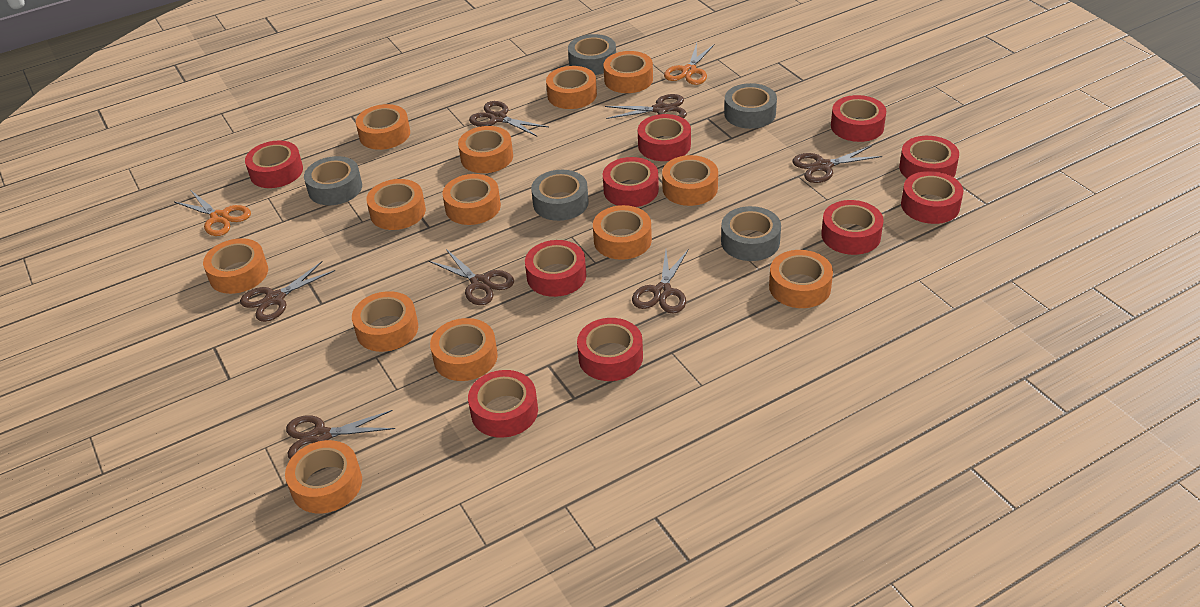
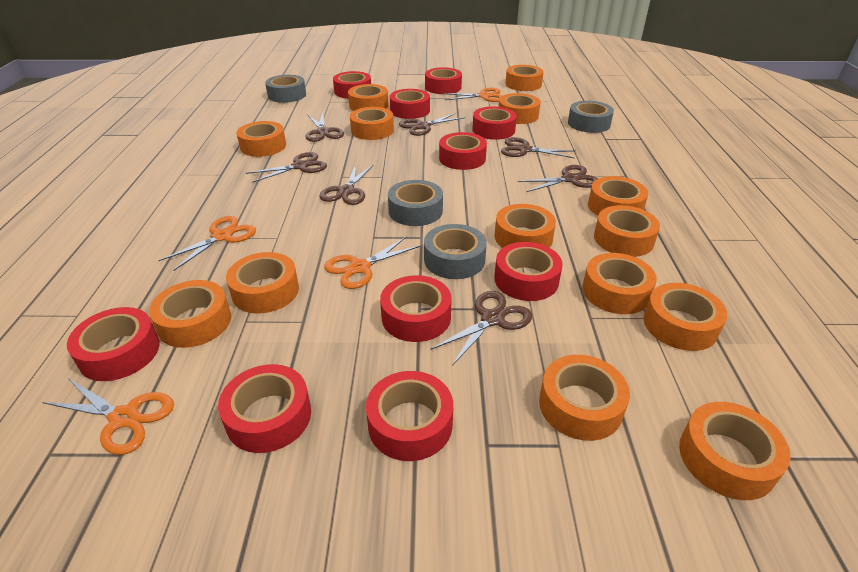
grey tape: 5 -> 4
orange scissors: 2 -> 4
orange tape: 13 -> 14

